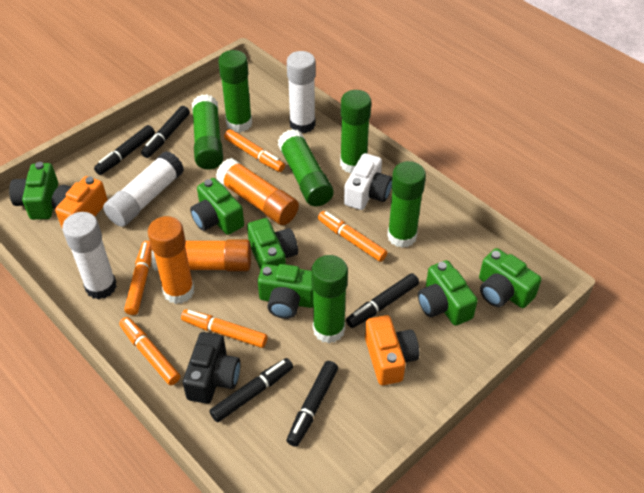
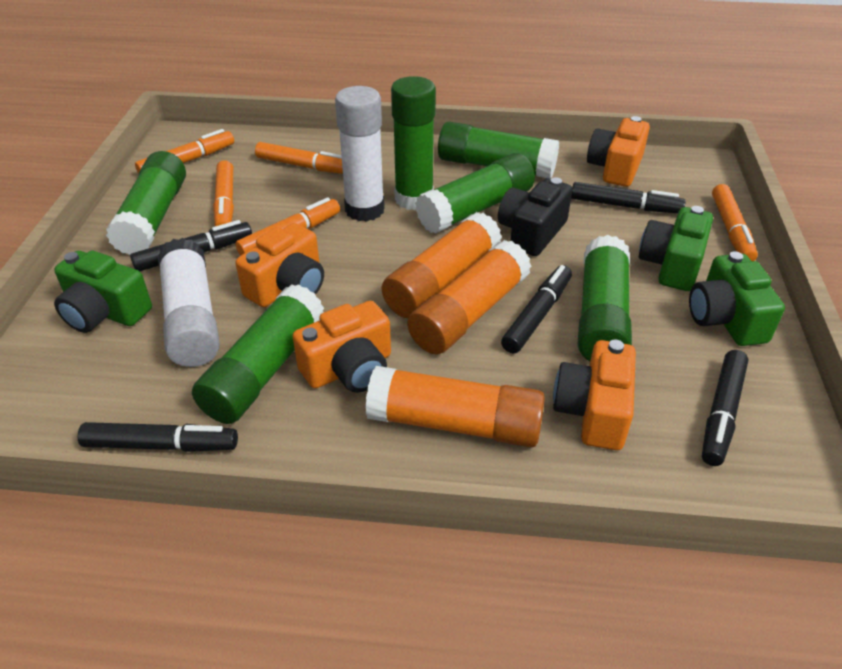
green camera: 6 -> 3
orange camera: 2 -> 4
white camera: 1 -> 0
white glue stick: 3 -> 2

